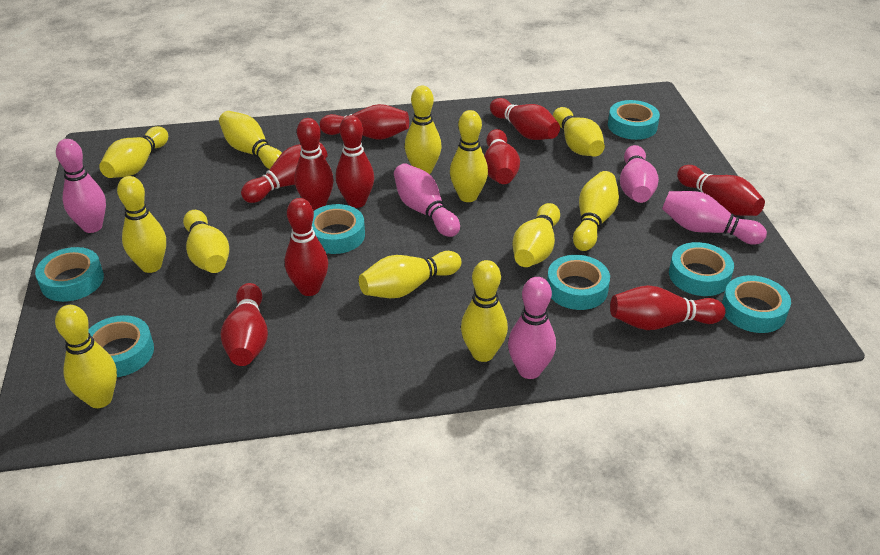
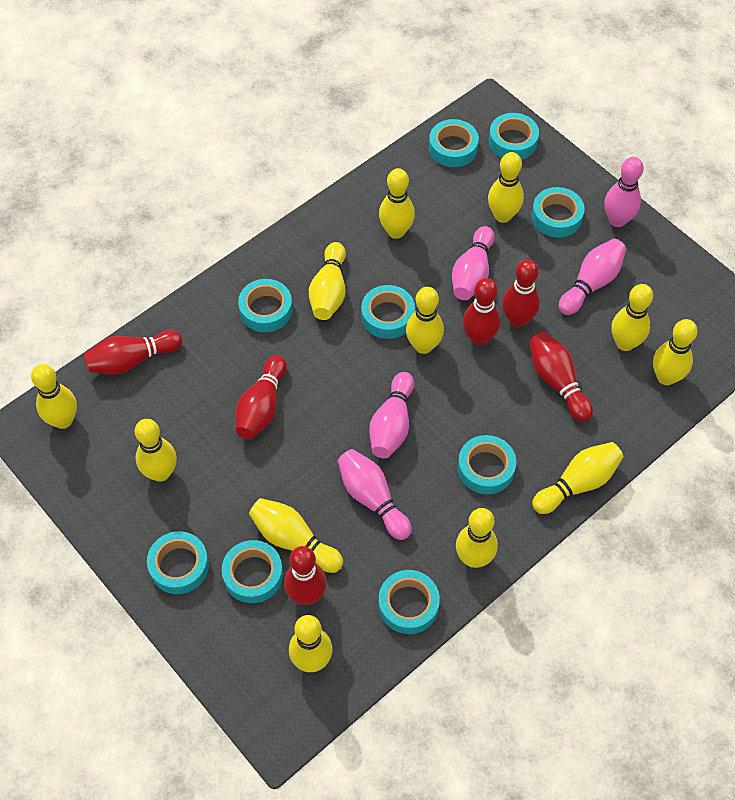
red bowling pin: 10 -> 6
turquoise tape: 7 -> 9

